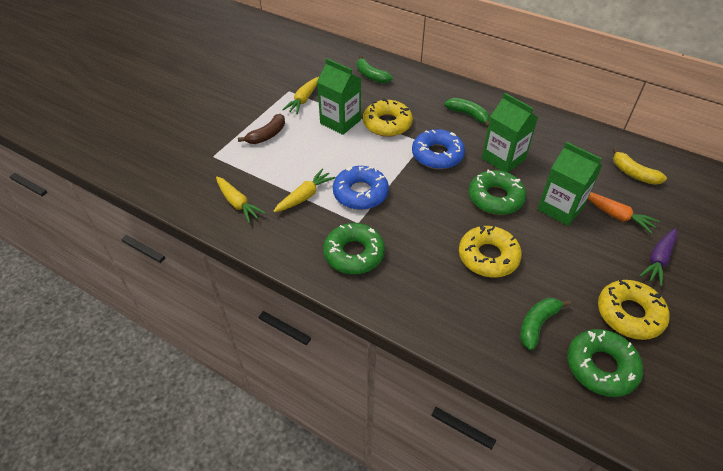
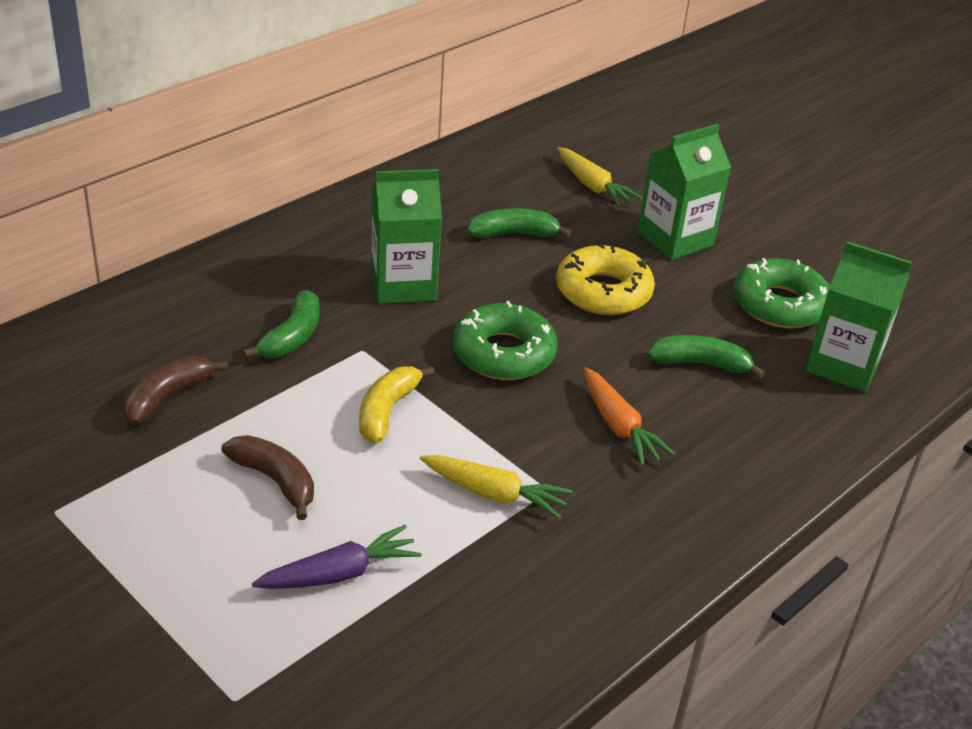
blue donut: 2 -> 0
brown banana: 1 -> 2
green donut: 3 -> 2
yellow carrot: 3 -> 2
yellow donut: 3 -> 1

